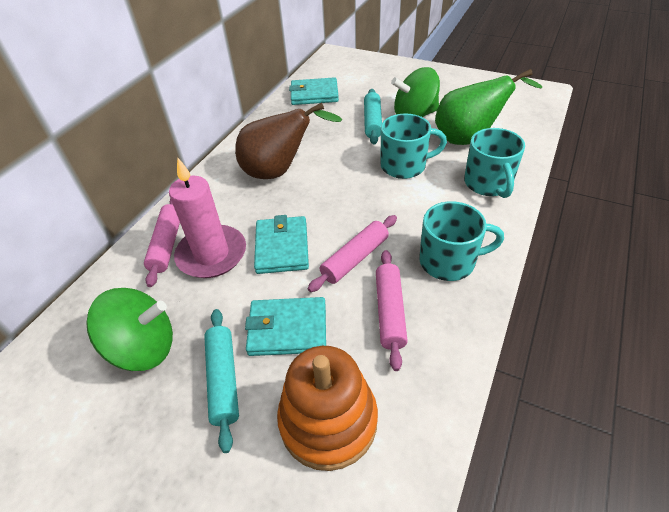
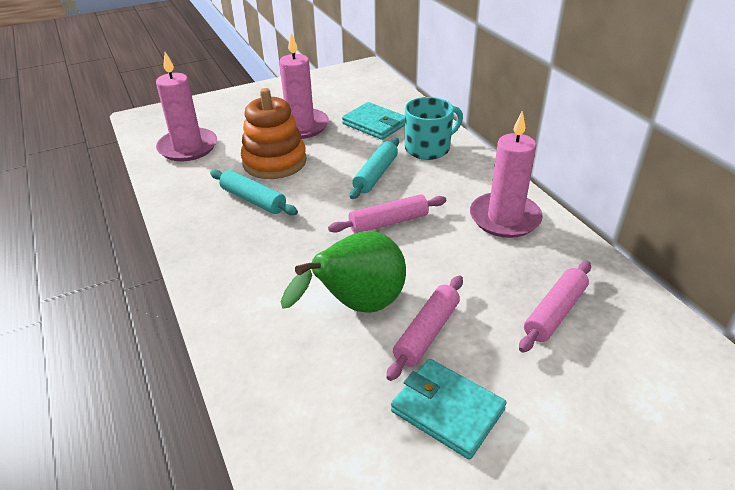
brown pear: 1 -> 0
green spinning top: 2 -> 0
pink candle: 1 -> 3
turquoise mug: 3 -> 1
turquoise wallet: 3 -> 2

